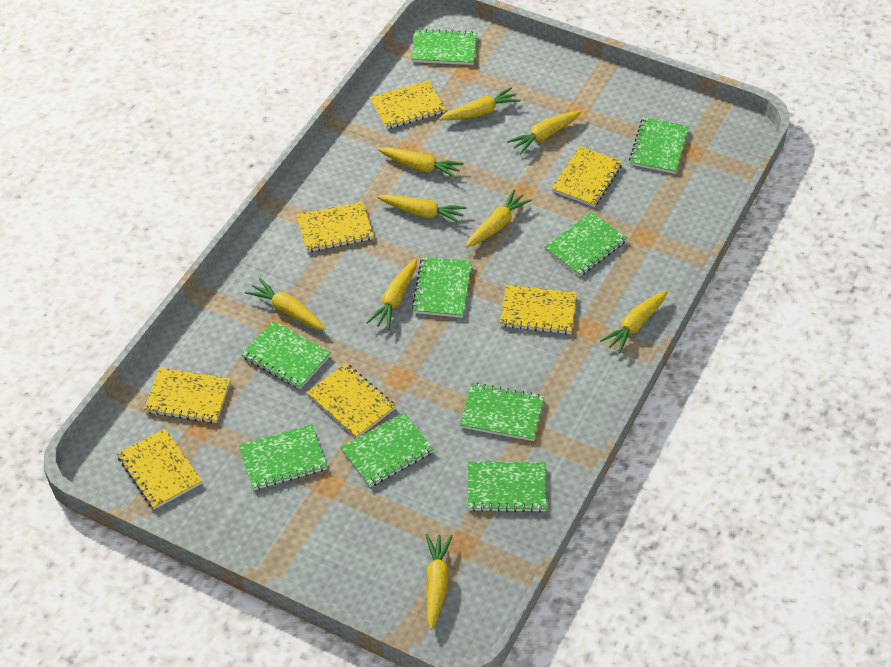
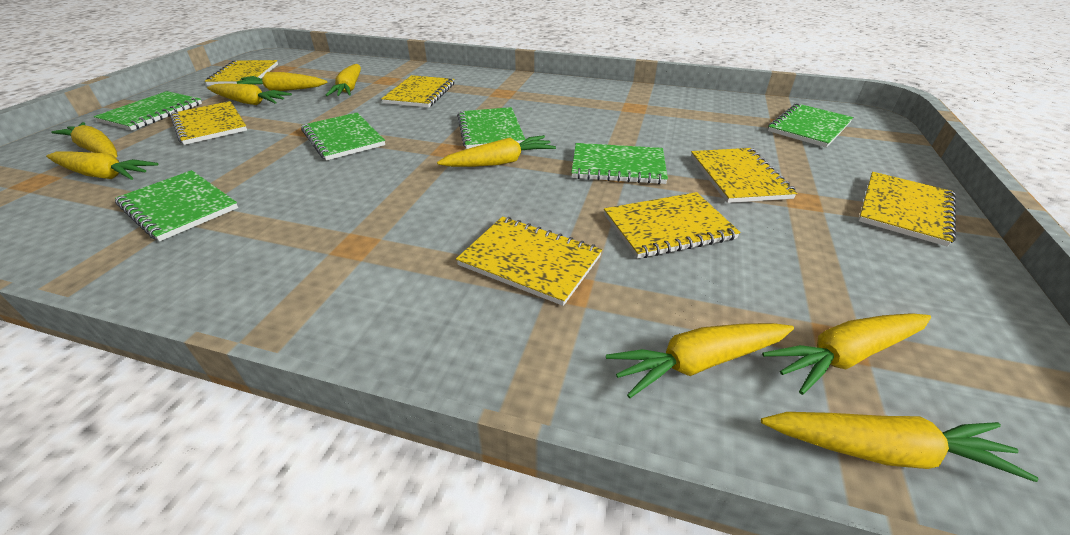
green notebook: 9 -> 6

